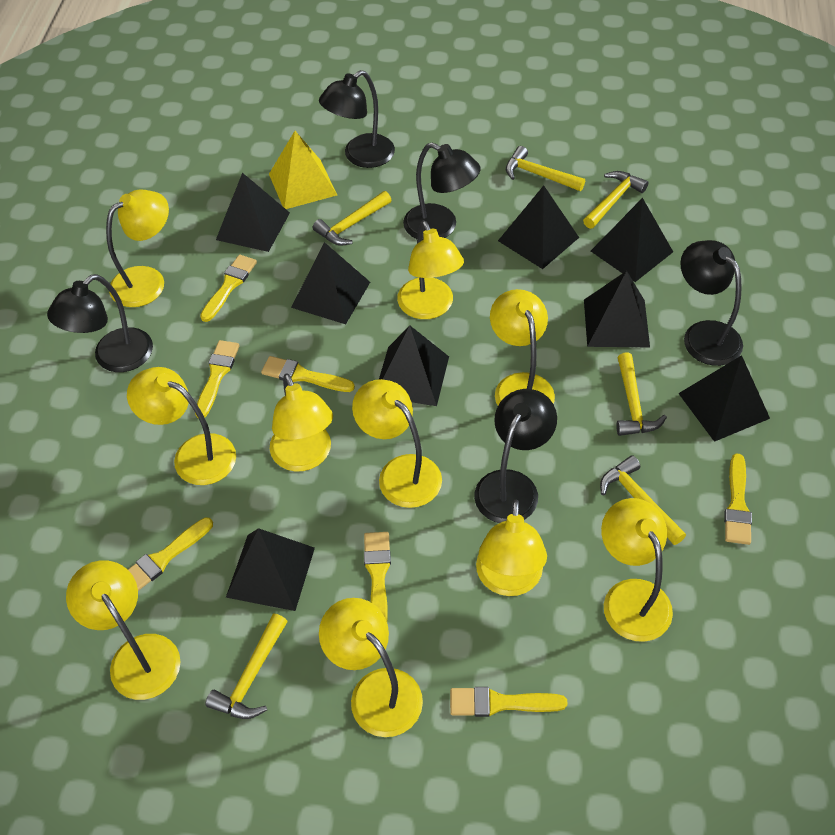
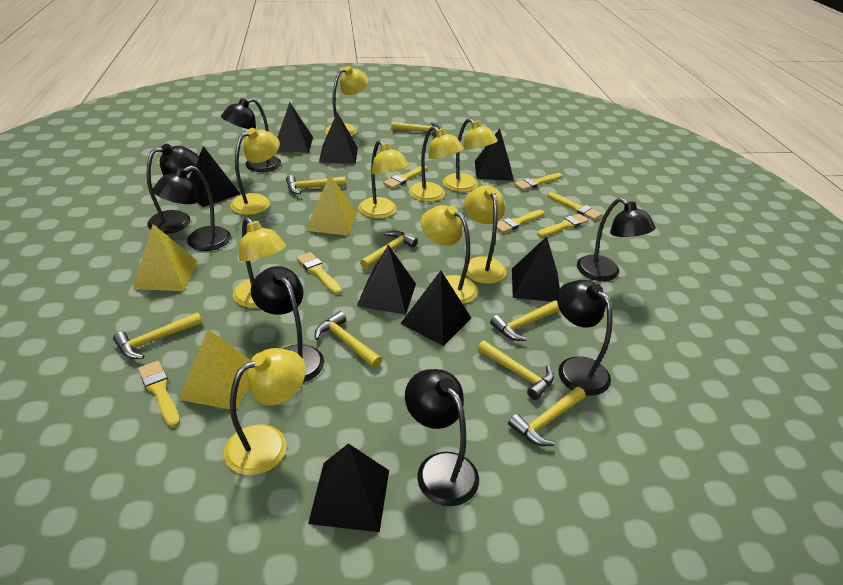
black lamp: 5 -> 7
yellow hammer: 6 -> 8
yellow lamp: 10 -> 9
yellow pyramid: 1 -> 3

